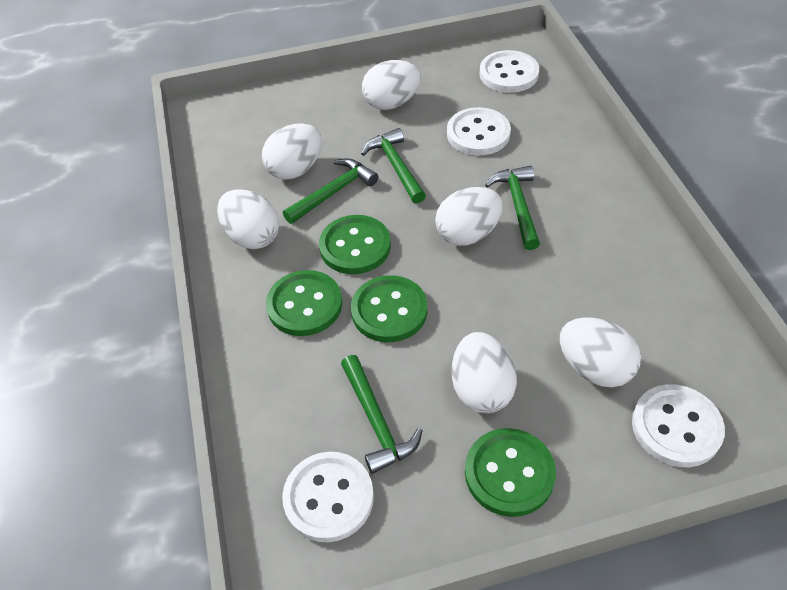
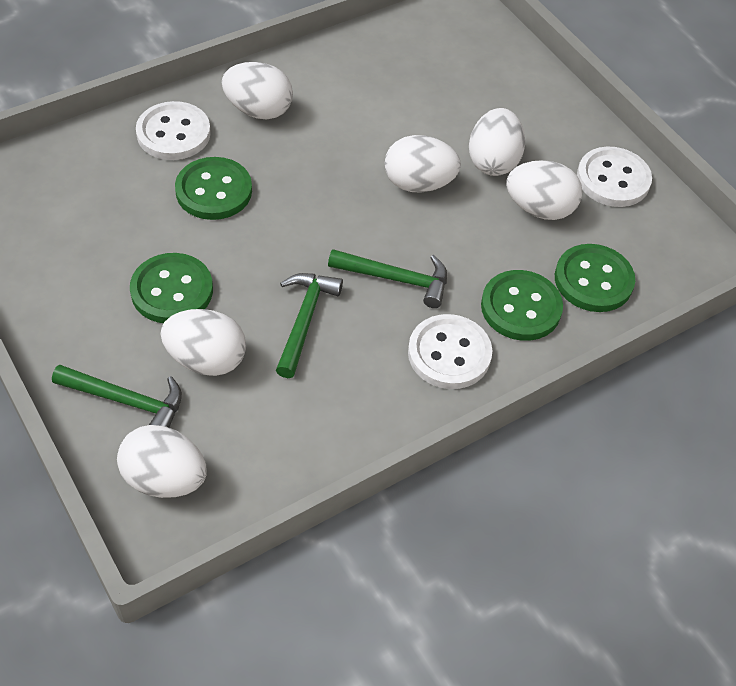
green hammer: 4 -> 3
white button: 4 -> 3

